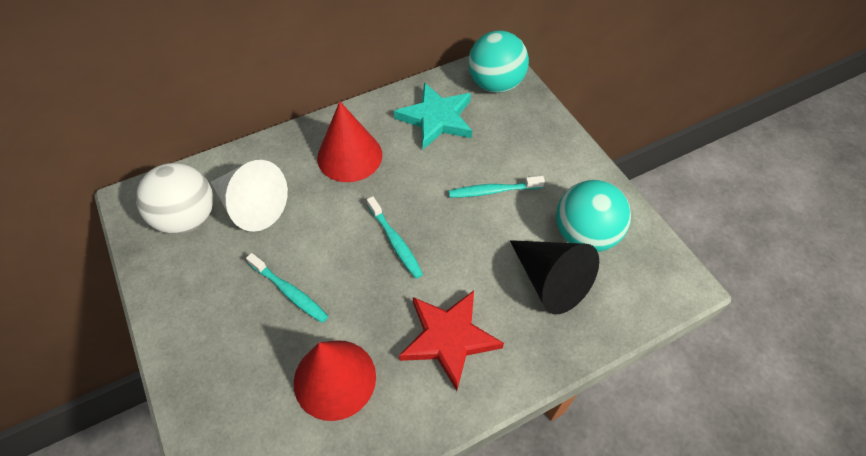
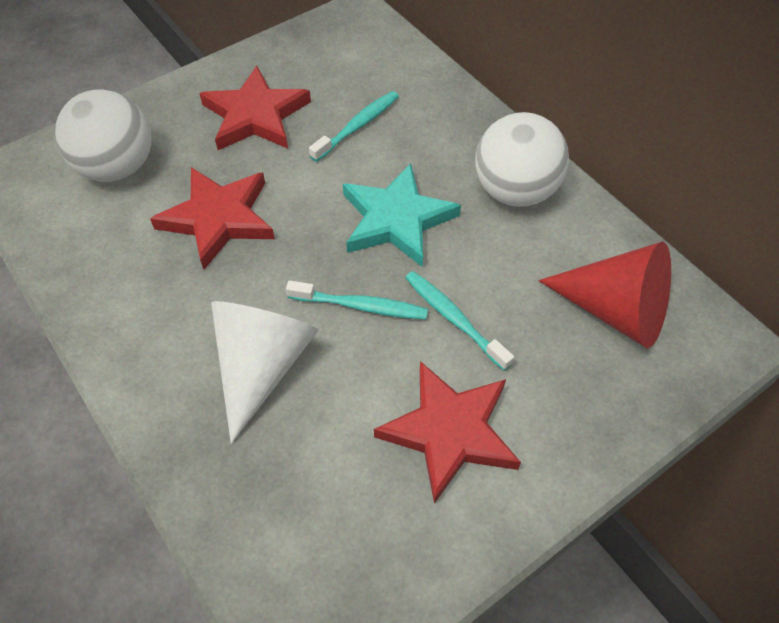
black cone: 1 -> 0
red cone: 2 -> 1
red star: 1 -> 3
turquoise ball: 2 -> 0
white ball: 1 -> 2

